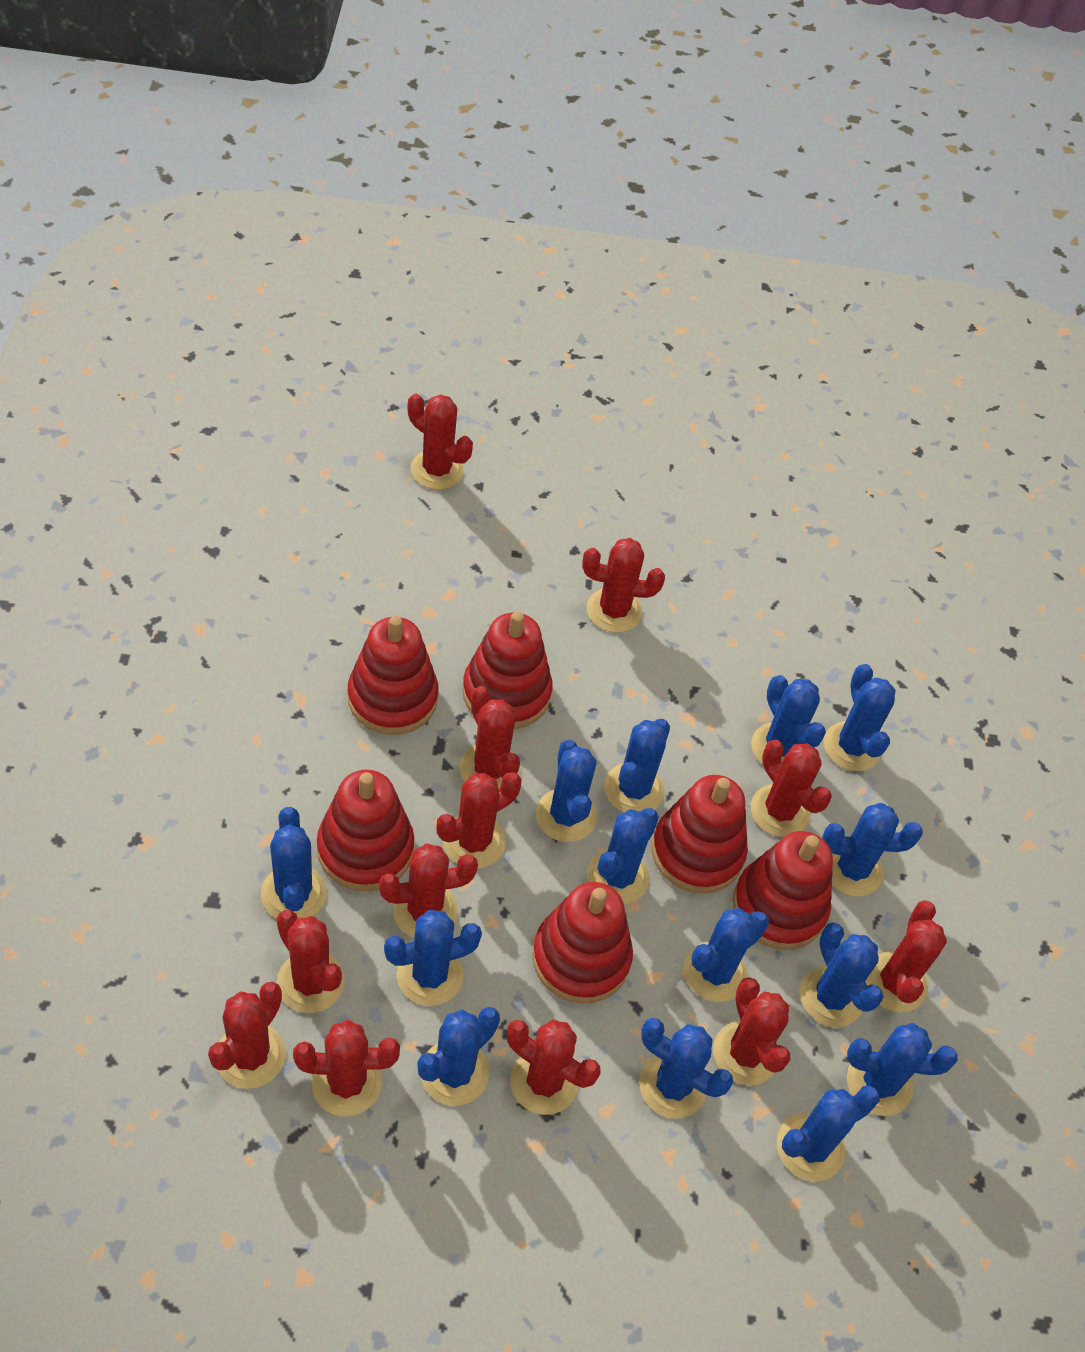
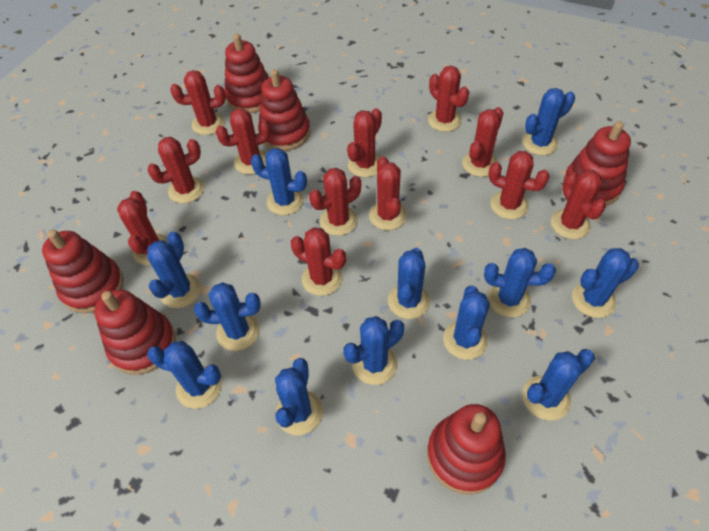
blue cactus: 14 -> 12

